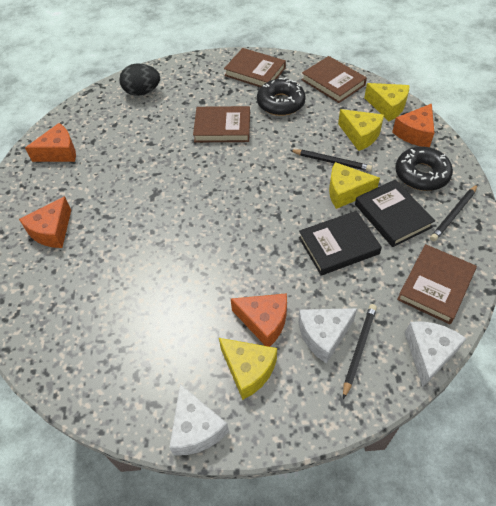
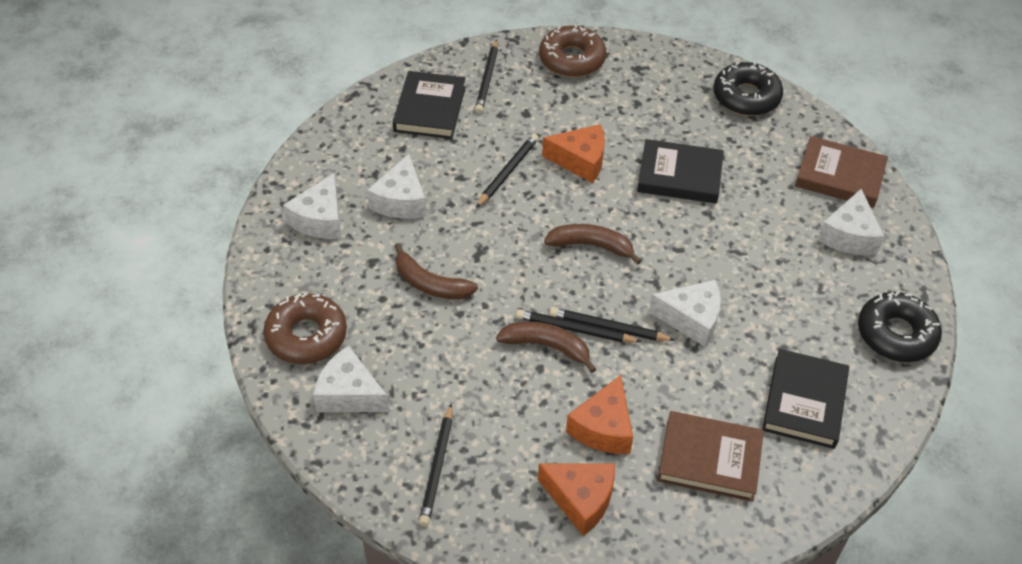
black book: 2 -> 3
black egg: 1 -> 0
black pencil: 3 -> 5
brown banana: 0 -> 3
brown book: 4 -> 2
brown donut: 0 -> 2
orange cheese: 4 -> 3
white cheese: 3 -> 5
yellow cheese: 4 -> 0

